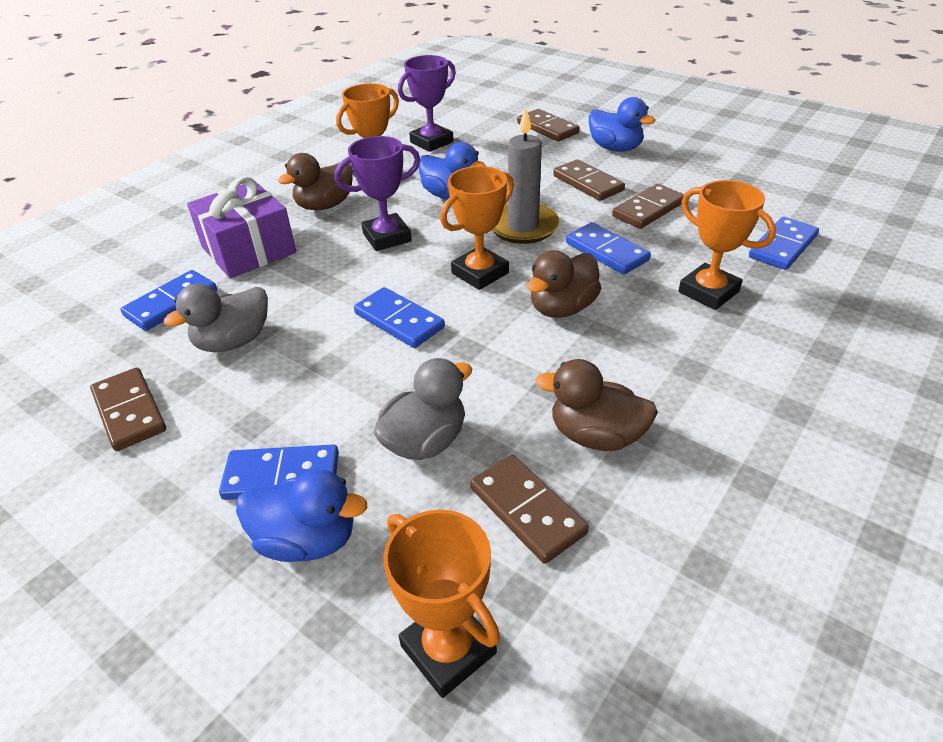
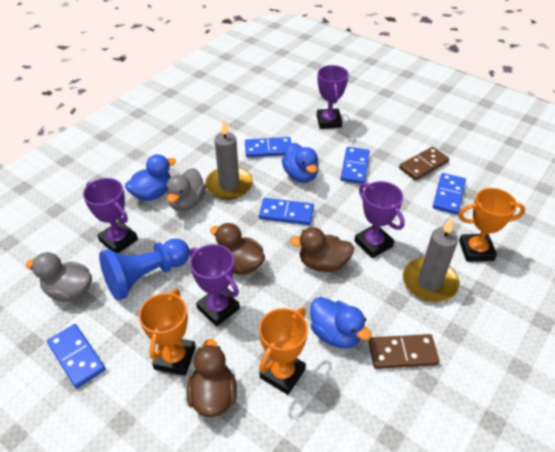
blue pawn: 0 -> 1
brown domino: 5 -> 2
grey candle: 1 -> 2
orange trophy: 4 -> 3
purple gift: 1 -> 0
purple trophy: 2 -> 4

